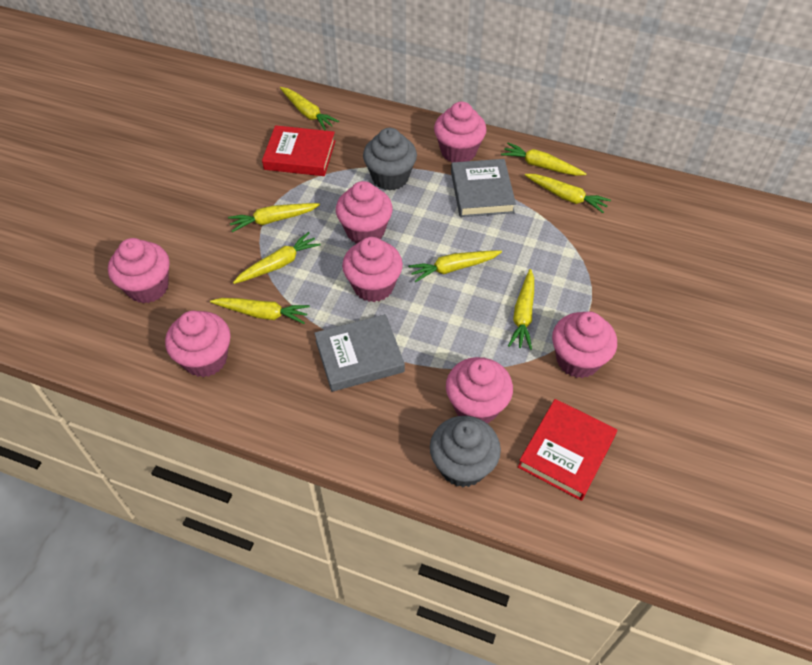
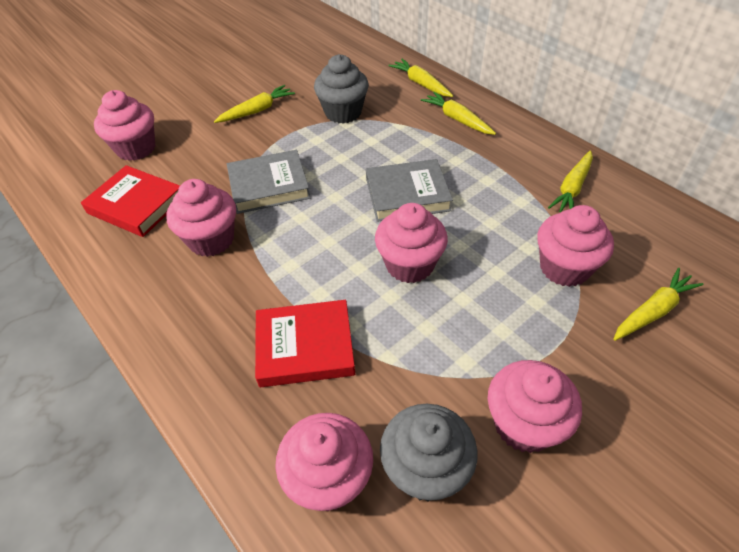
pink cupcake: 7 -> 6
yellow carrot: 8 -> 5

